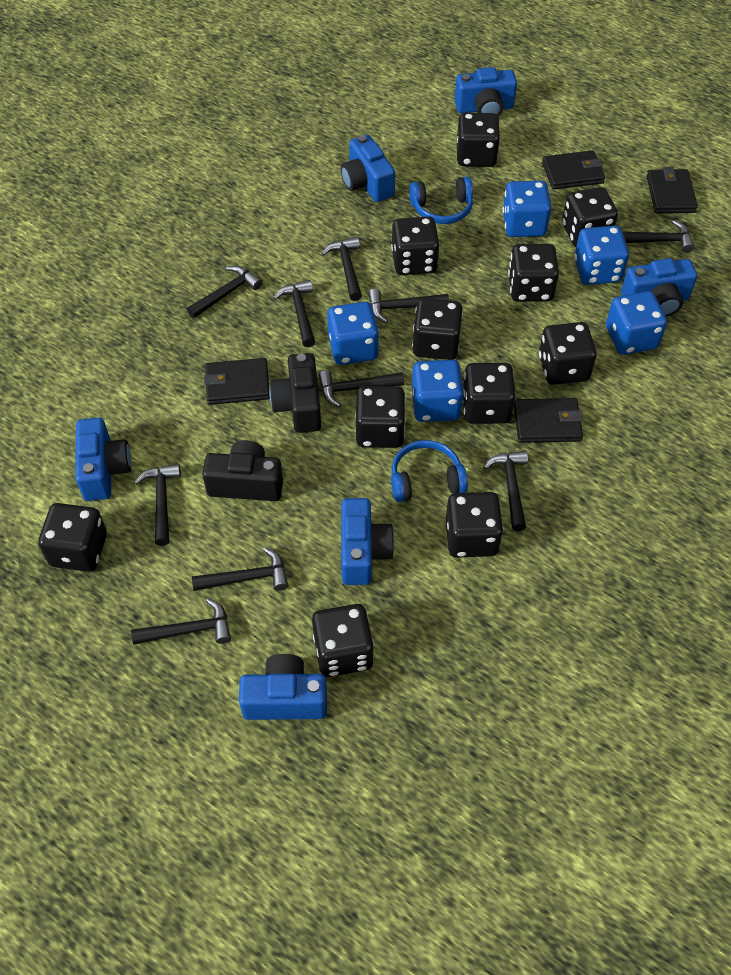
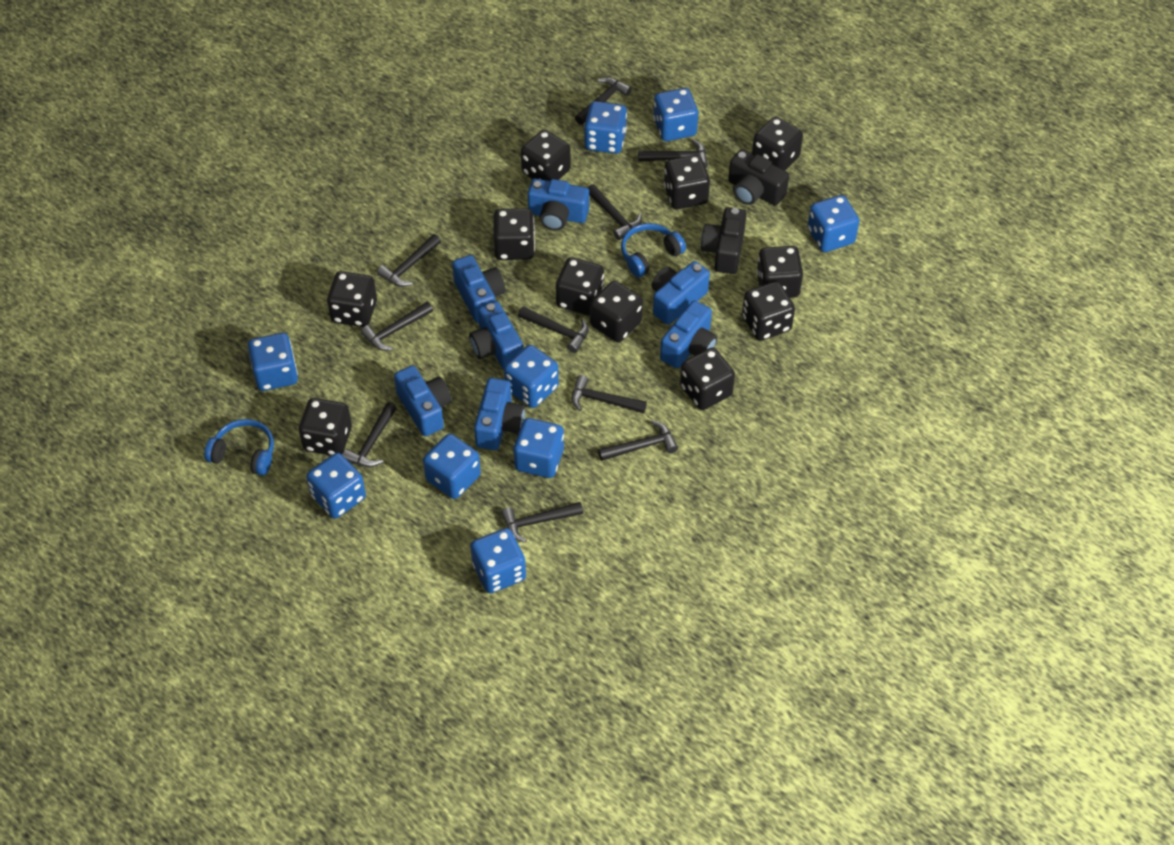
black wallet: 4 -> 0
blue camera: 6 -> 7
blue dice: 5 -> 9

